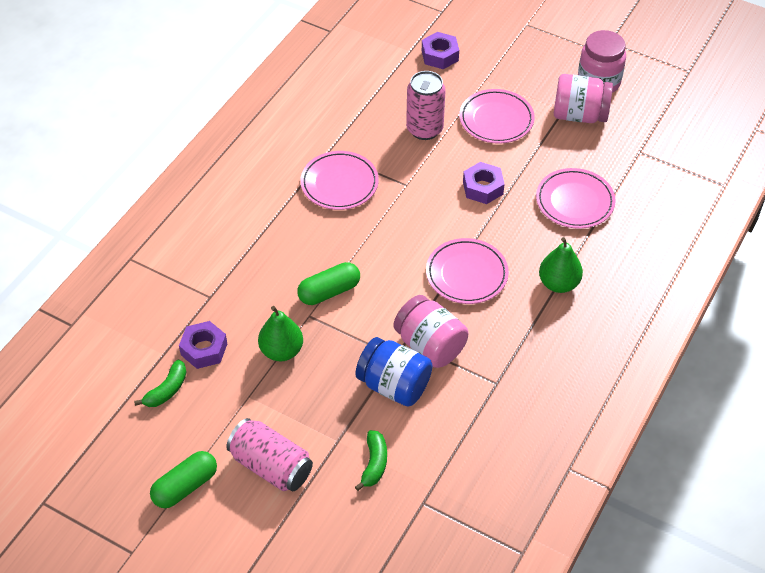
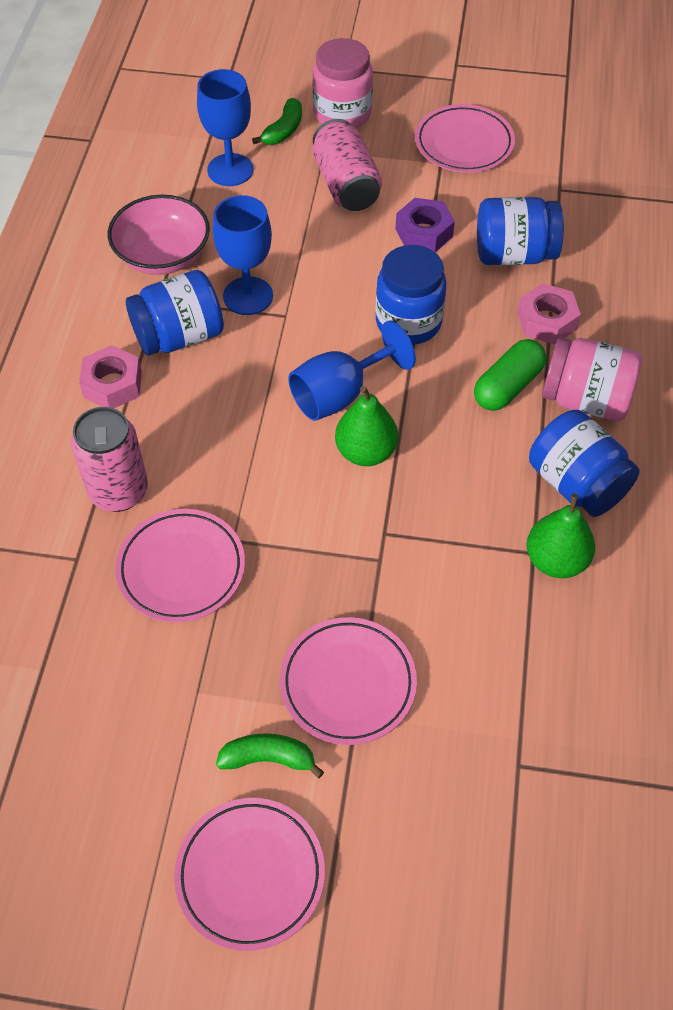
blue goblet: 0 -> 3
blue jar: 1 -> 4
green capsule: 2 -> 1
pink bowl: 0 -> 1
pink jar: 3 -> 2
pink nut: 0 -> 2
purple nut: 3 -> 1

